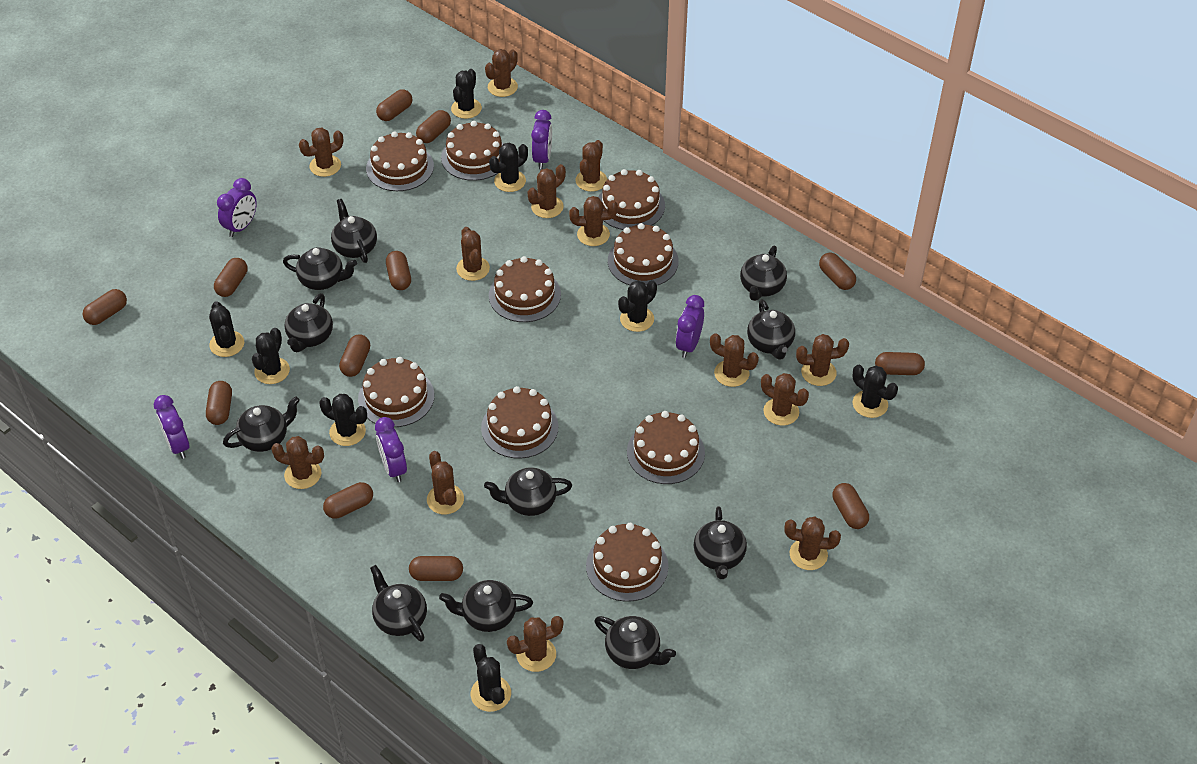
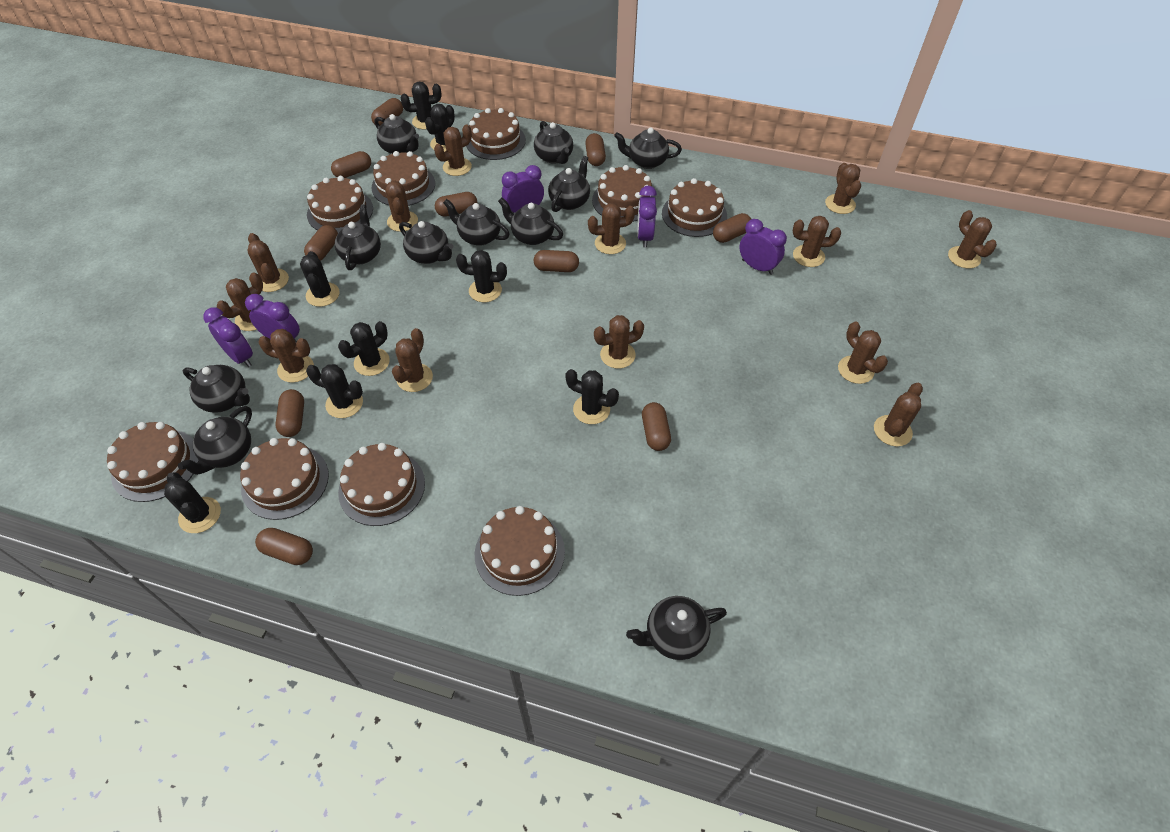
brown capsule: 12 -> 10

